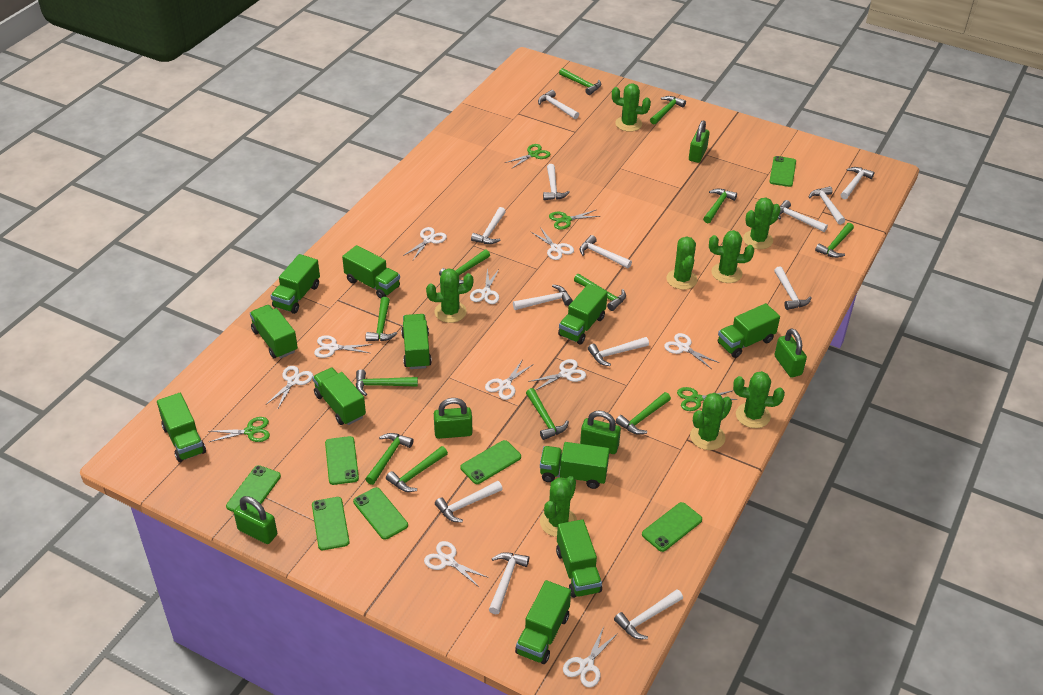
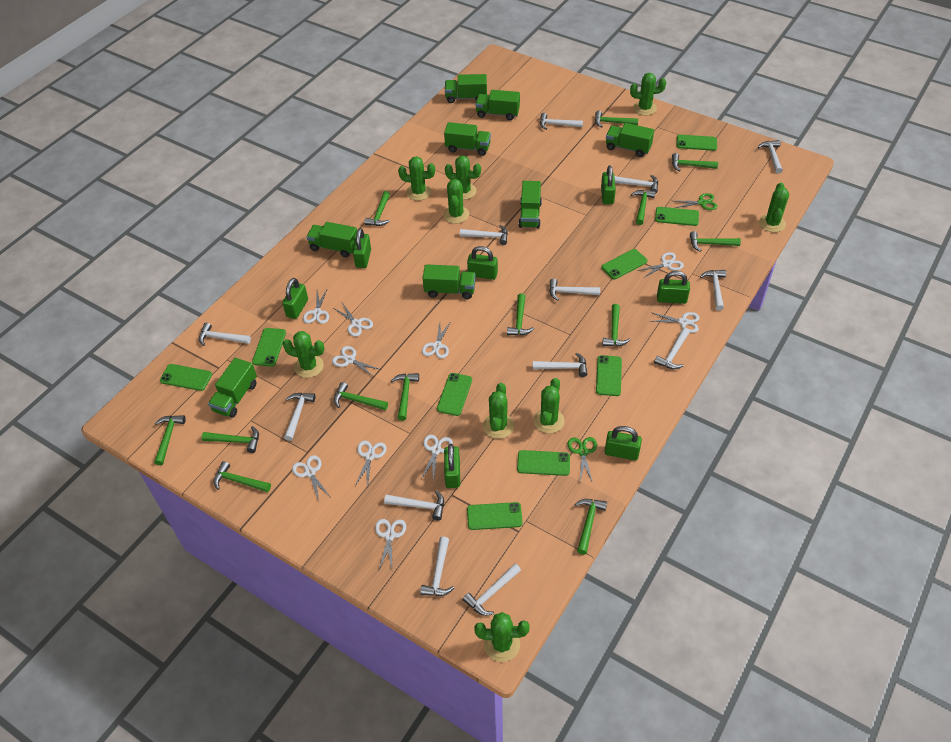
green cactus: 8 -> 9
green hammer: 12 -> 13
green padlock: 5 -> 7
green phone: 7 -> 9
green scissors: 4 -> 2
green truck: 11 -> 8

